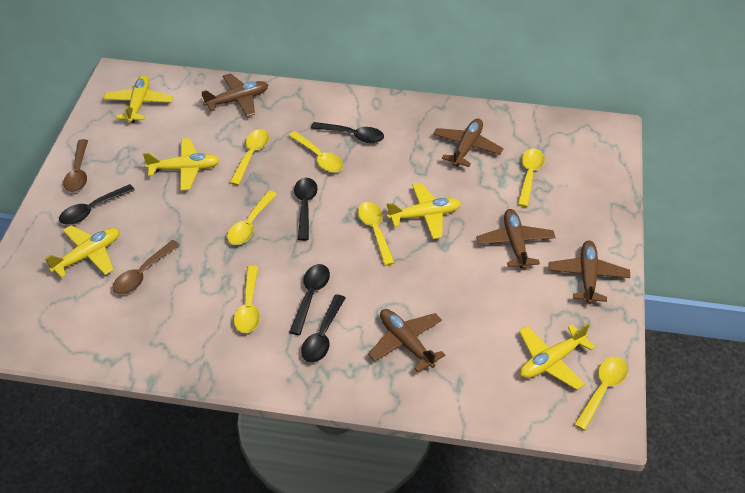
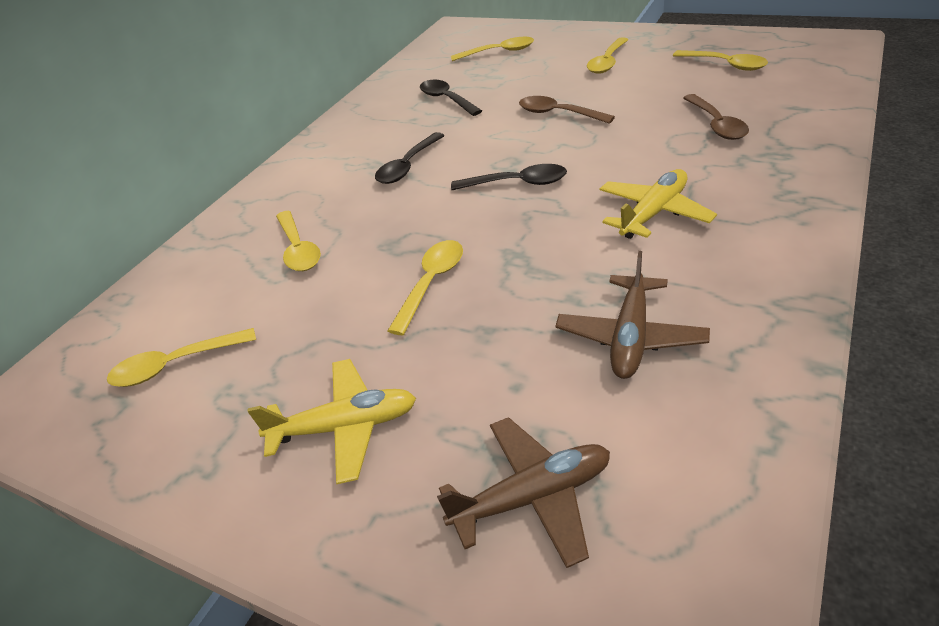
black spoon: 5 -> 3
brown plane: 5 -> 2
yellow plane: 5 -> 2
yellow spoon: 7 -> 6

